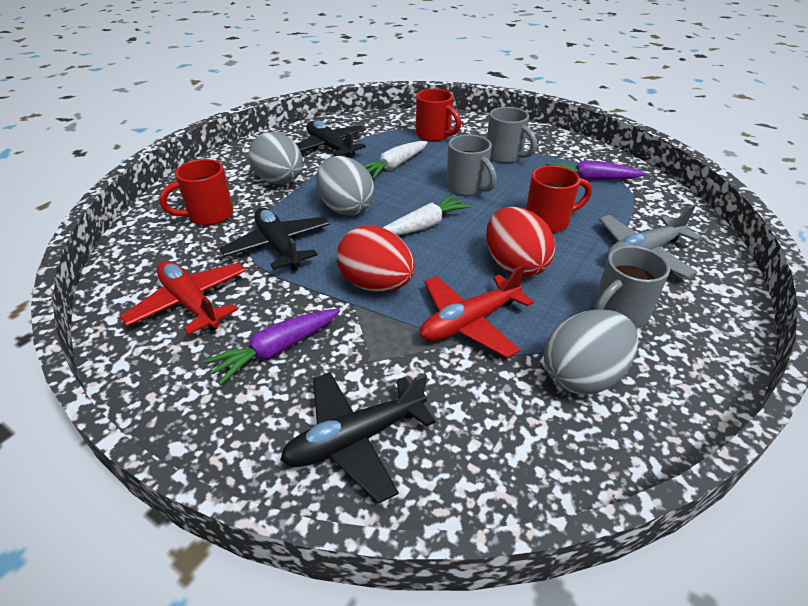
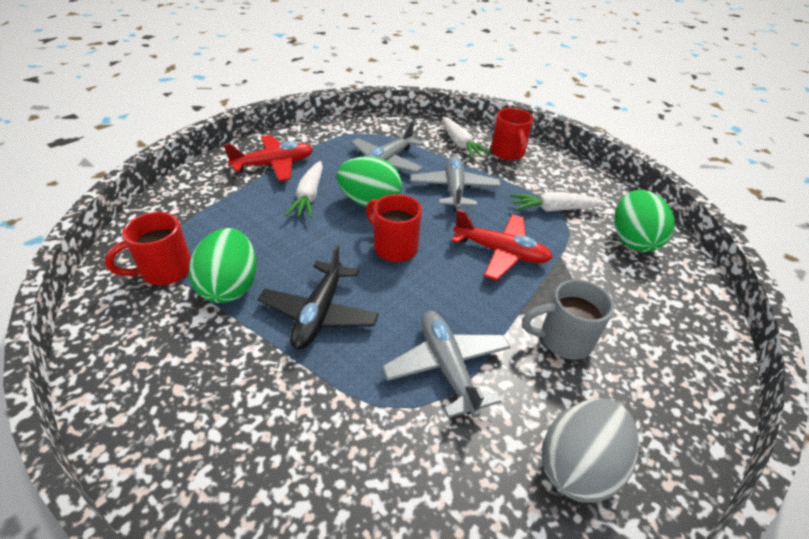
black plane: 3 -> 1
green egg: 0 -> 3
grey egg: 3 -> 1
grey mug: 3 -> 1
grey plane: 1 -> 3
purple carrot: 2 -> 0
red egg: 2 -> 0
white carrot: 2 -> 3

